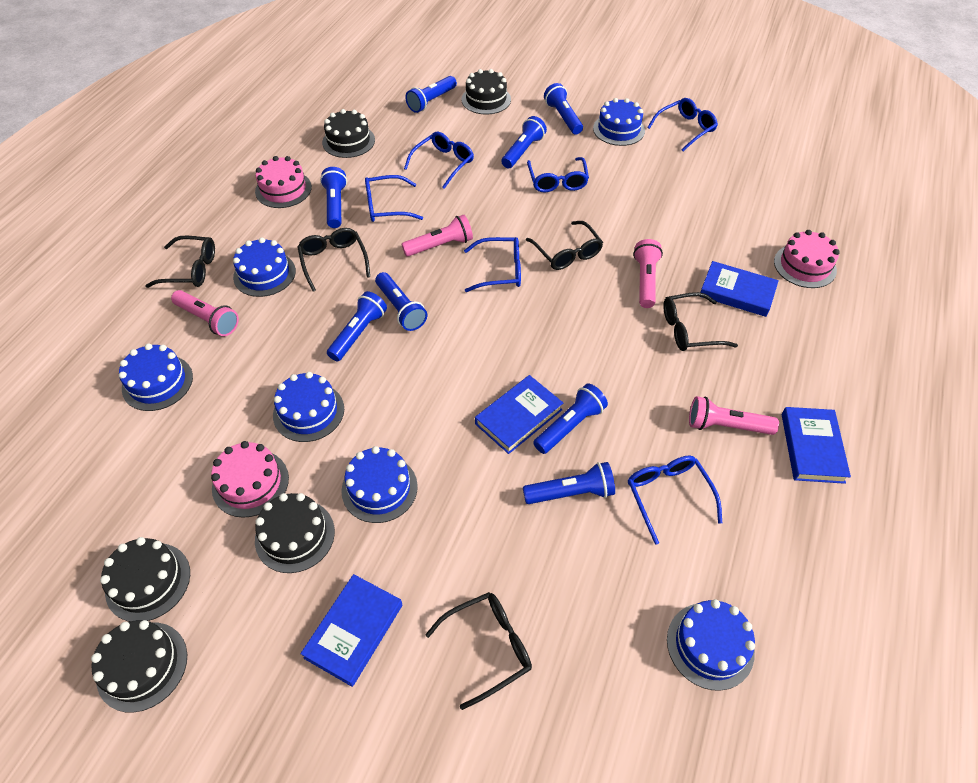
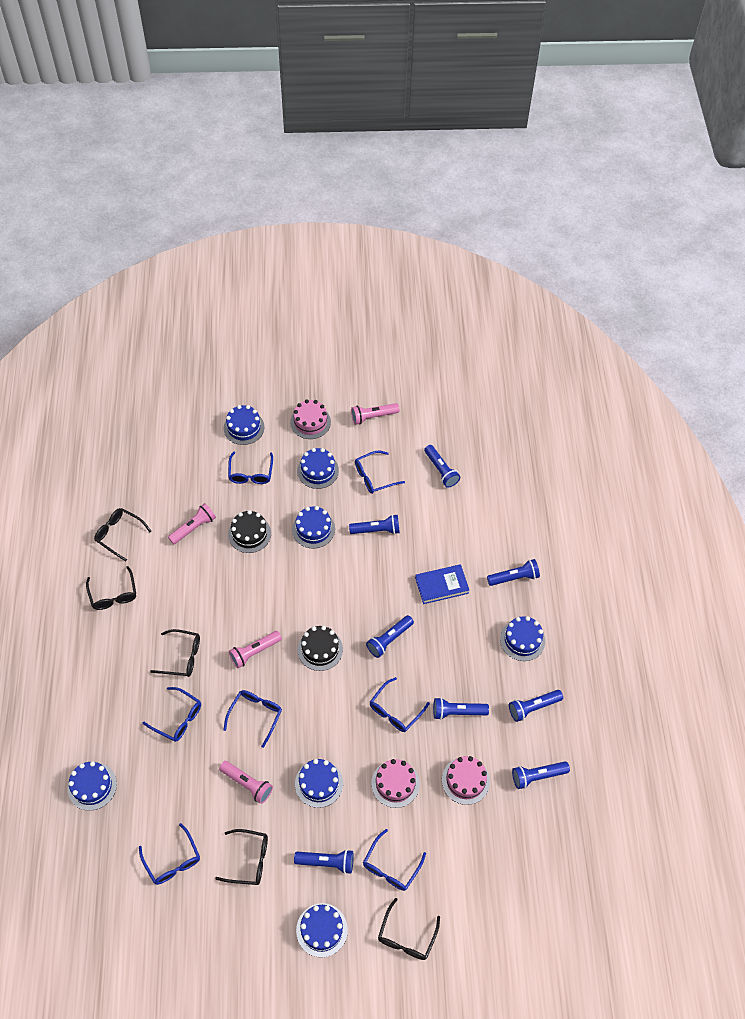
black cake: 5 -> 2
blue book: 4 -> 1
blue cake: 6 -> 7
blue glasses: 6 -> 7

